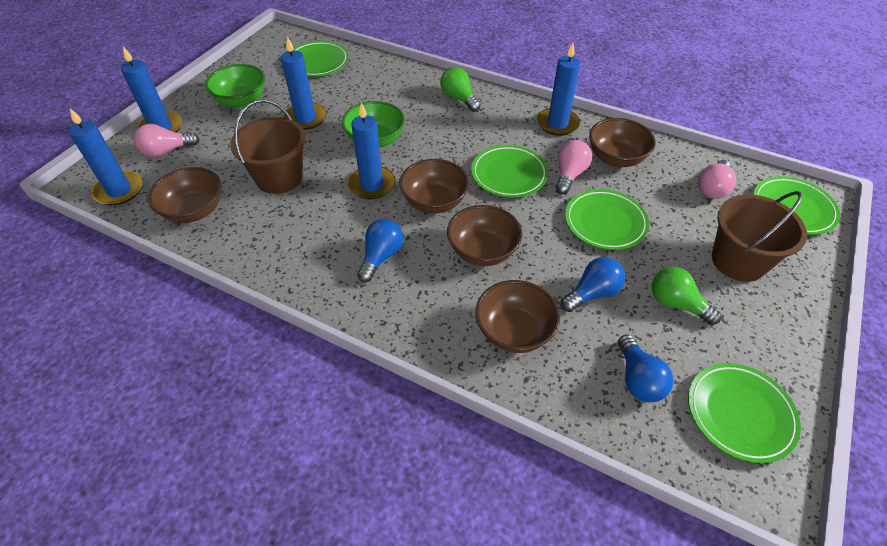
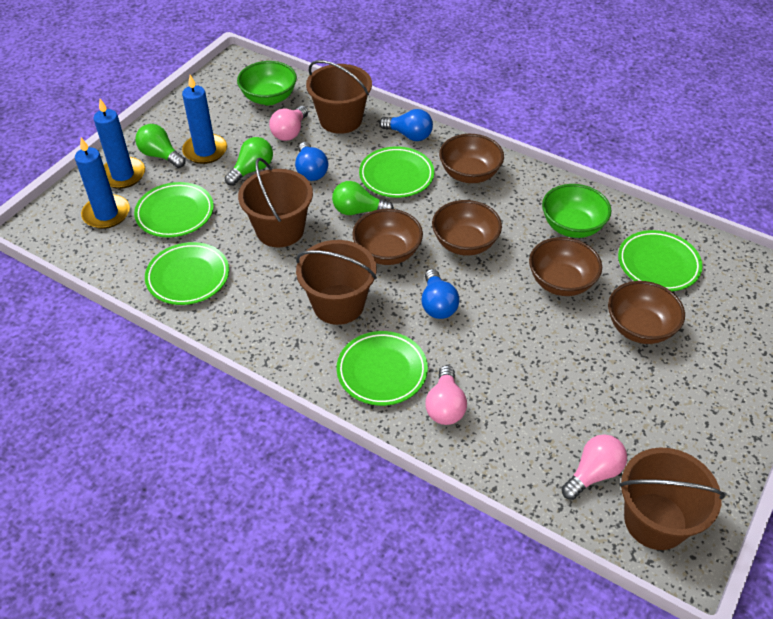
blue candle: 5 -> 3
brown bucket: 2 -> 4
green light bulb: 2 -> 3

